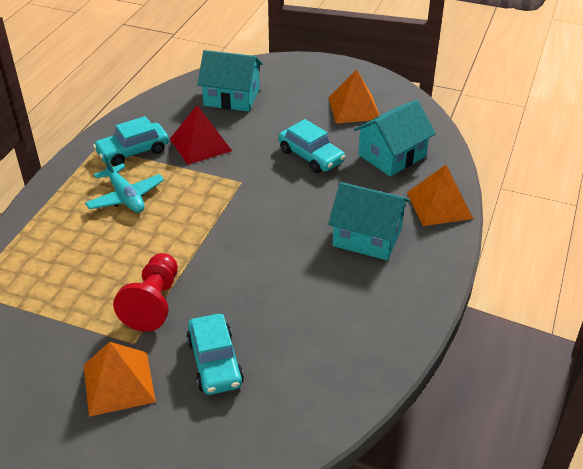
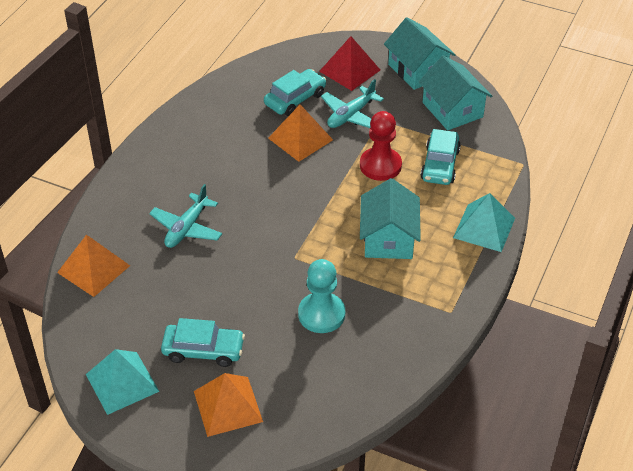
turquoise pawn: 0 -> 1
turquoise plane: 1 -> 2
turquoise pyramid: 0 -> 2

